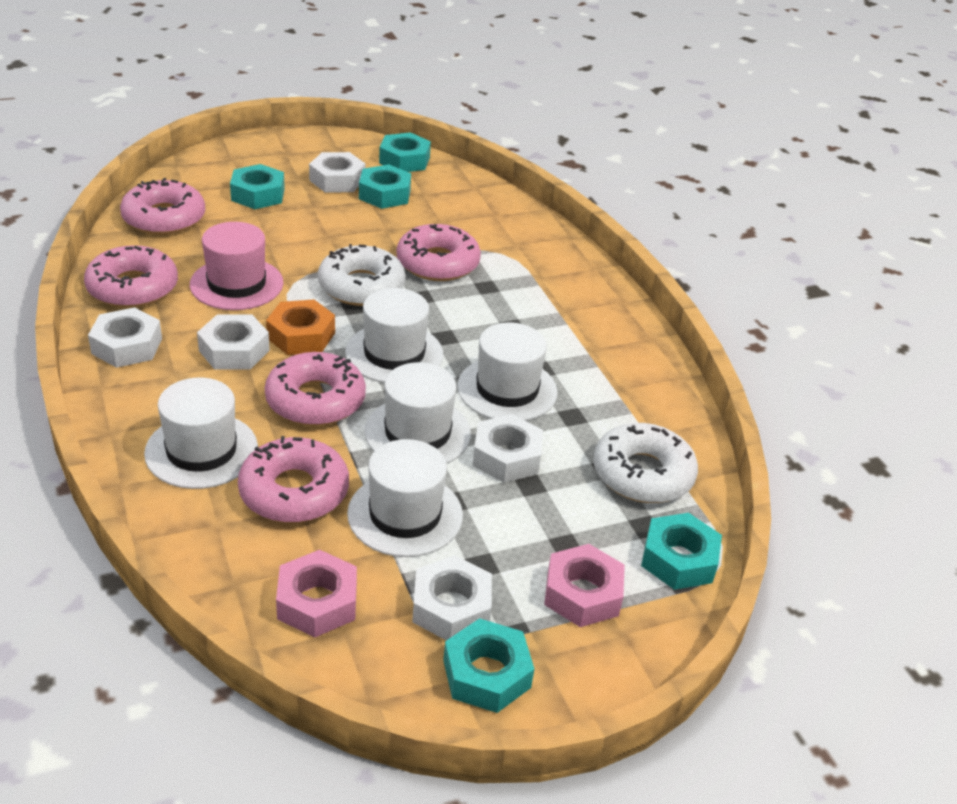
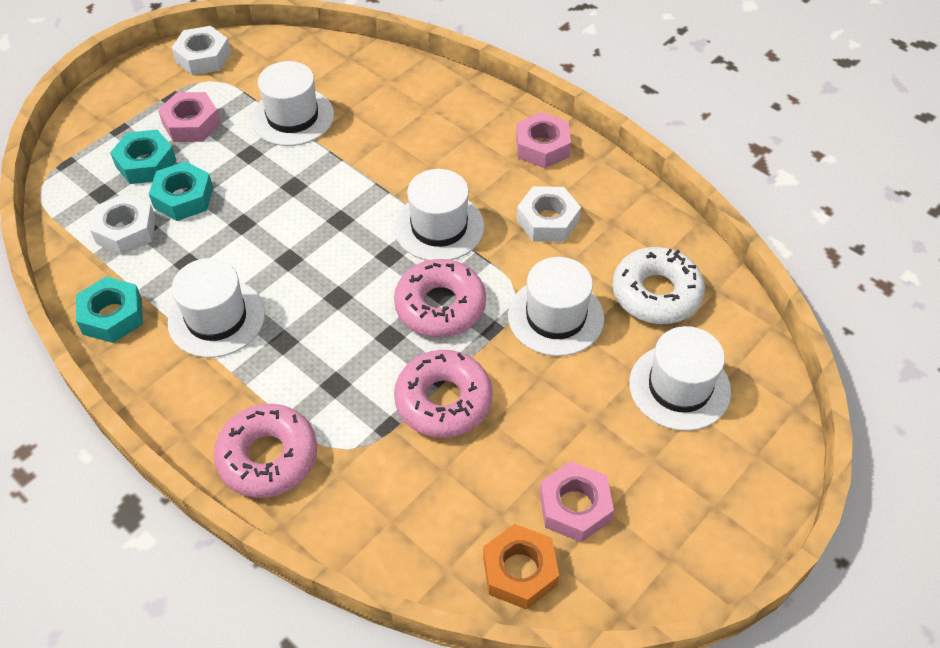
pink donut: 5 -> 3
pink hat: 1 -> 0
pink nut: 2 -> 3
turquoise nut: 5 -> 3
white donut: 2 -> 1
white nut: 5 -> 3

